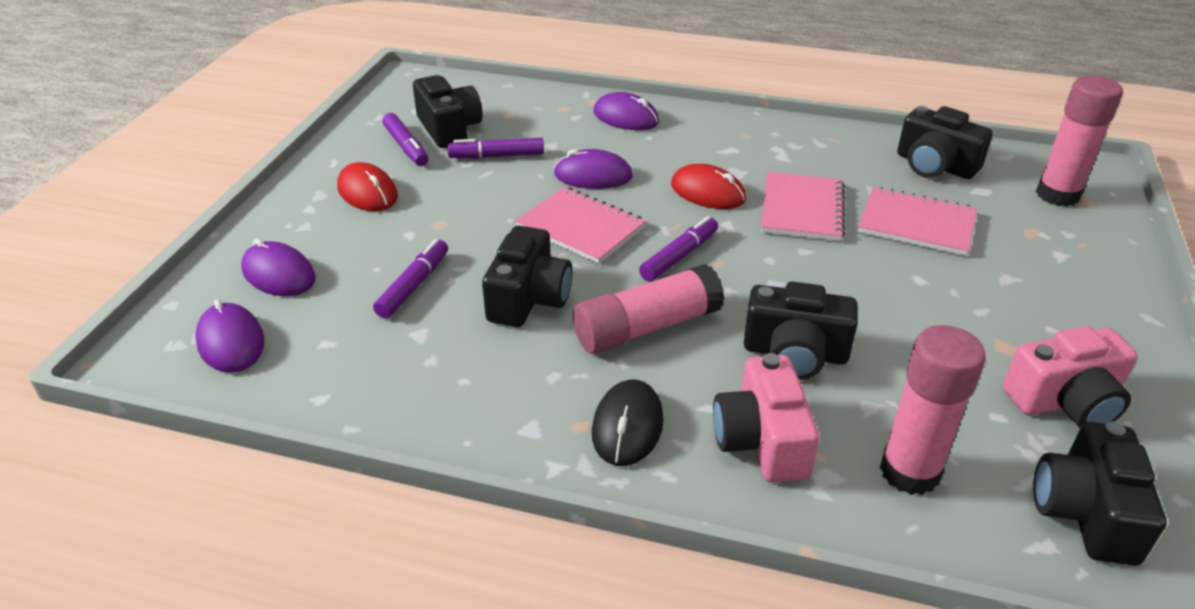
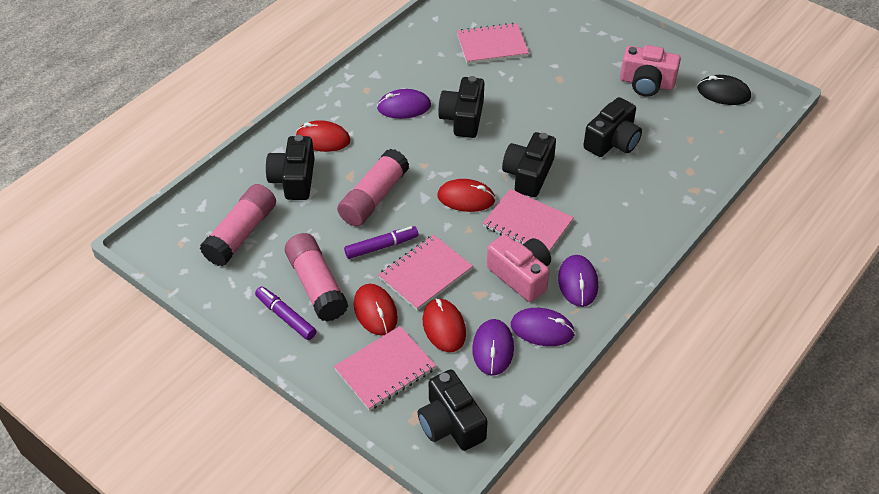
pink notebook: 3 -> 4
purple marker: 4 -> 2
red mouse: 2 -> 4

